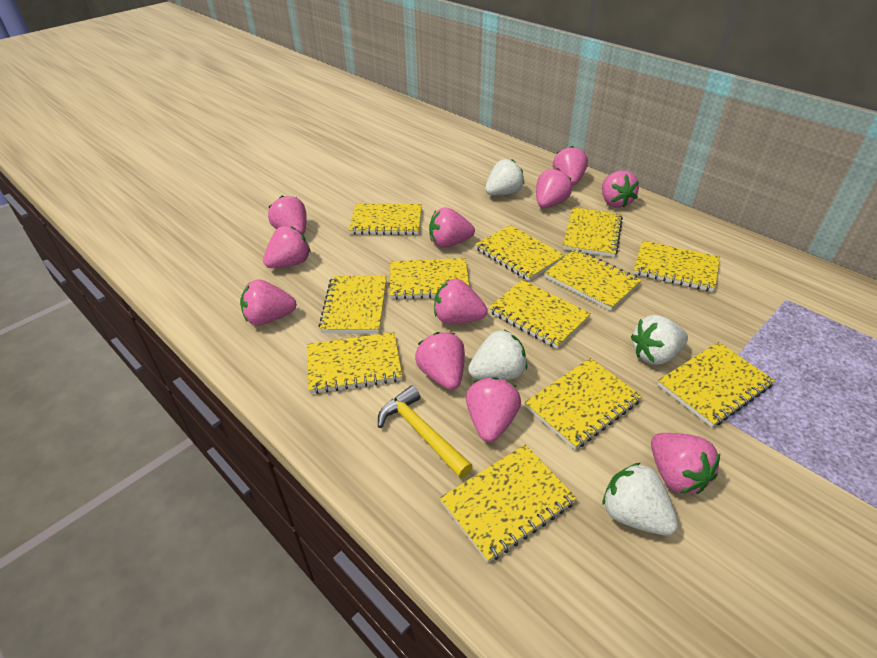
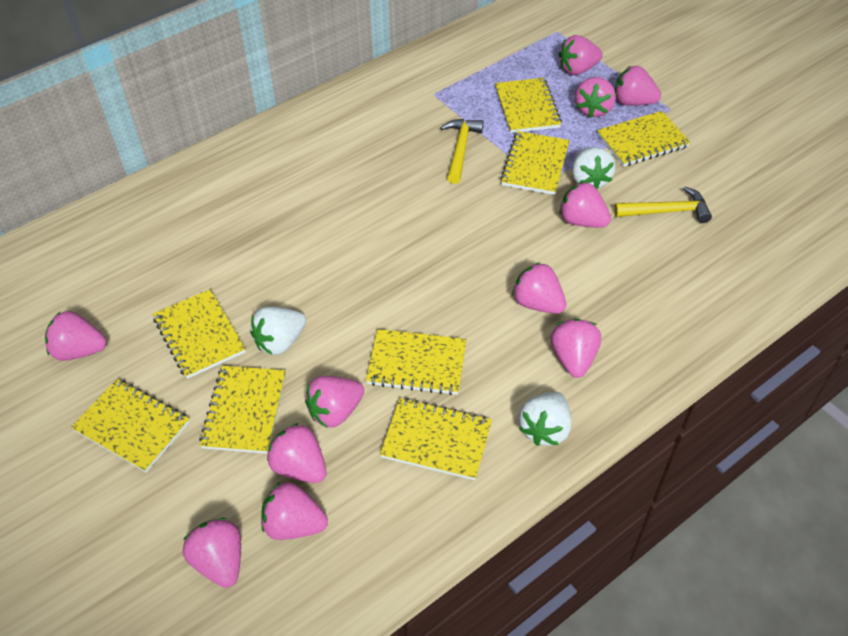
white strawberry: 4 -> 3
yellow hammer: 1 -> 2
yellow notebook: 12 -> 8

